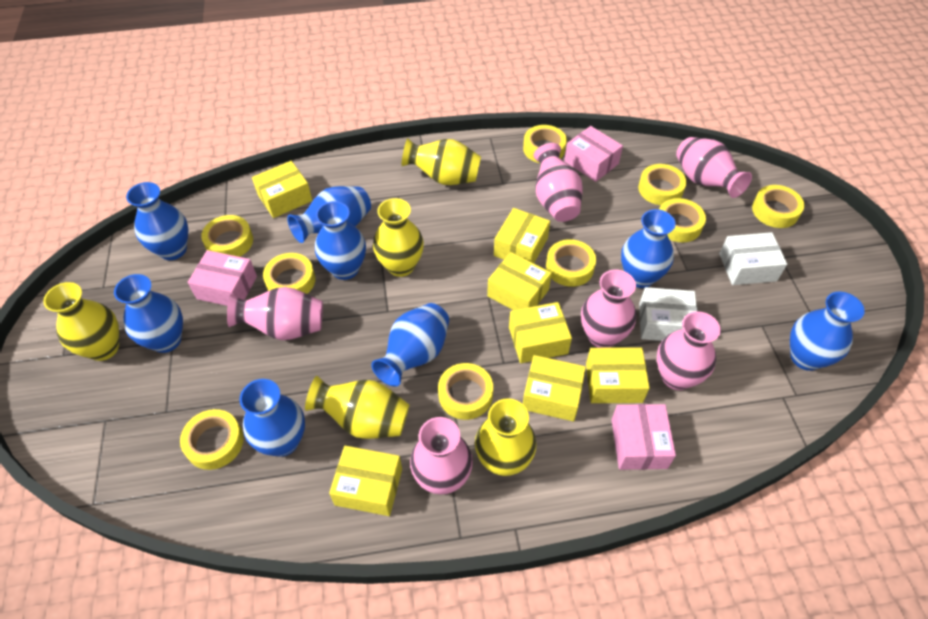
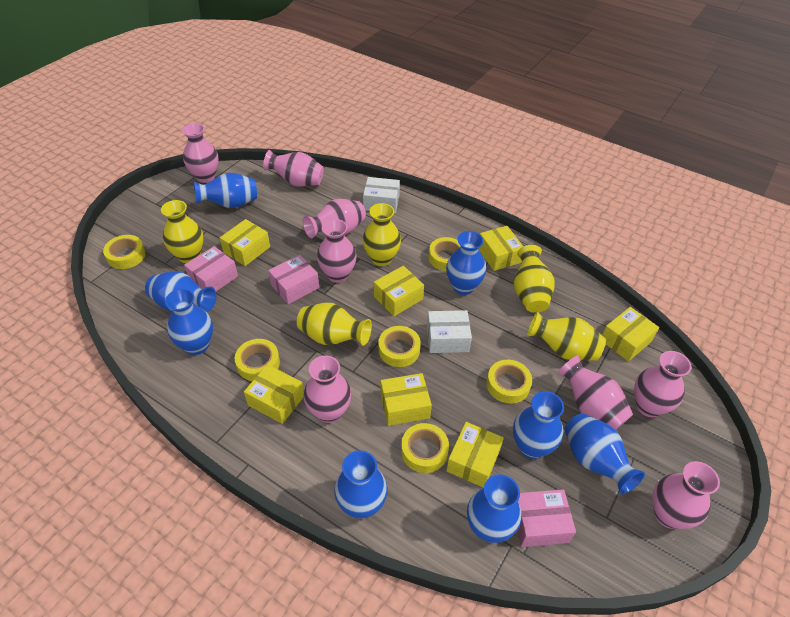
pink vase: 6 -> 8
yellow tape: 9 -> 6

